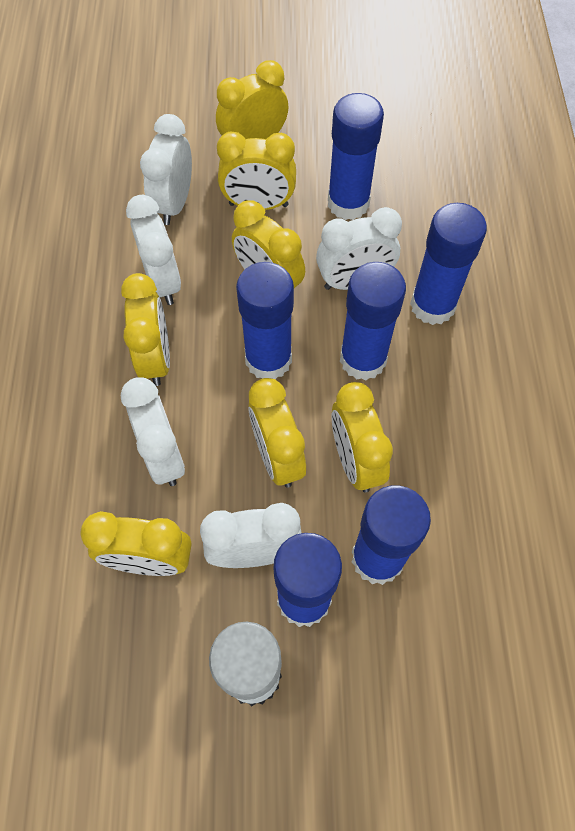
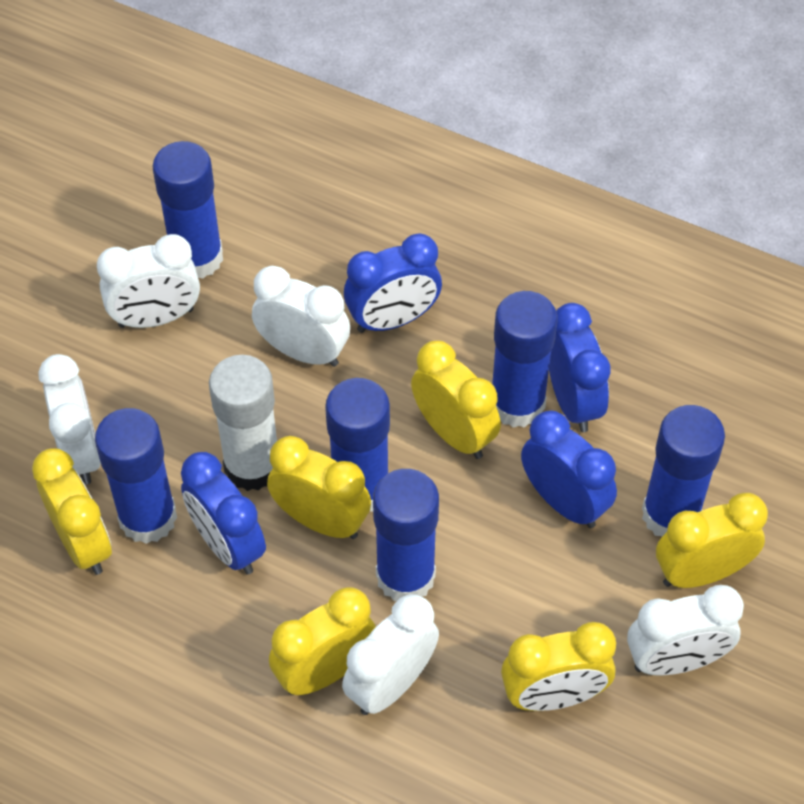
blue clock: 0 -> 4
yellow clock: 7 -> 6

